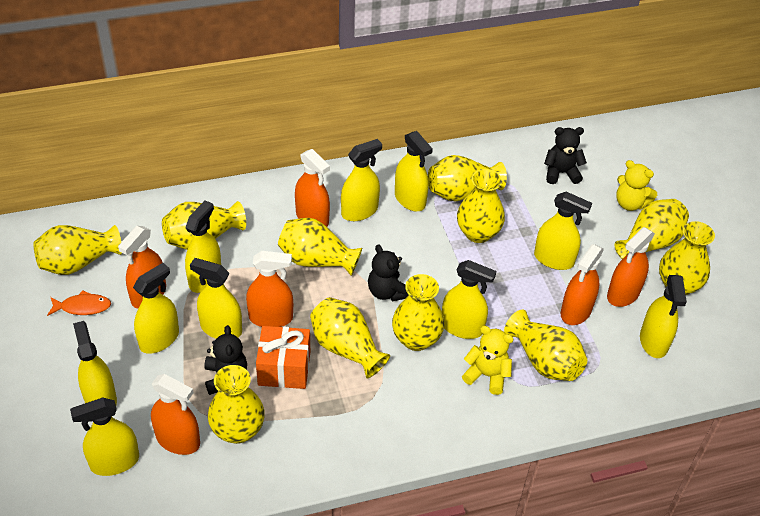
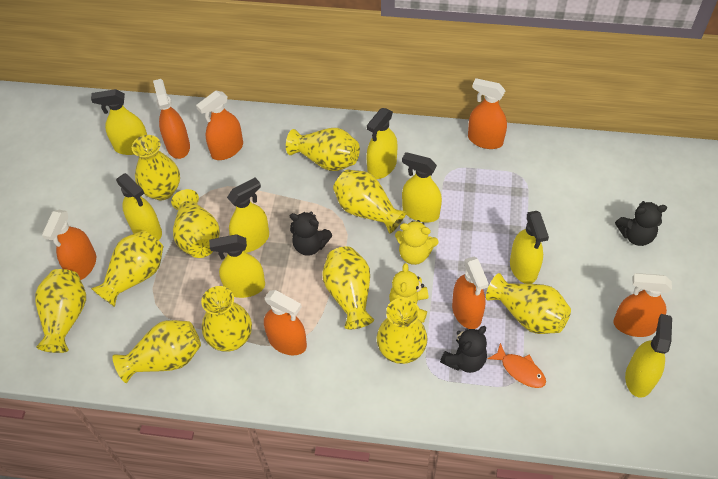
orange gift: 1 -> 0
orange spray bottle: 6 -> 7
yellow spray bottle: 10 -> 8

